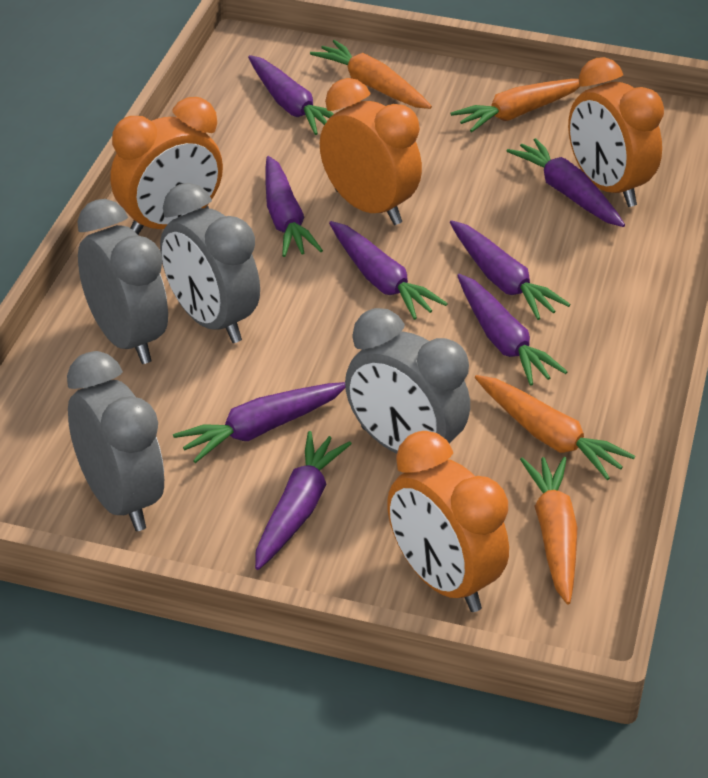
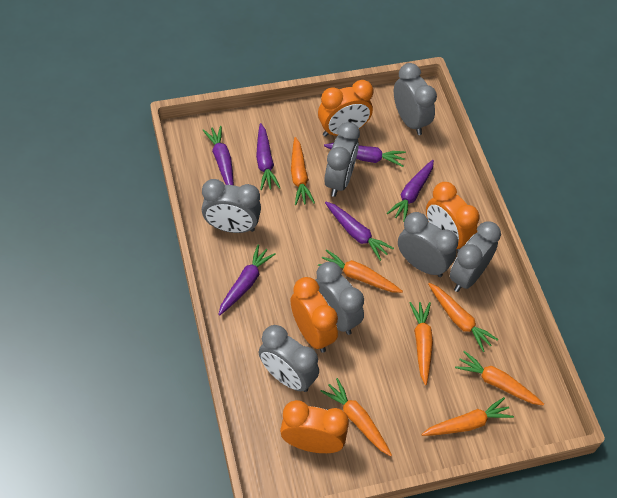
grey clock: 4 -> 7
orange carrot: 4 -> 7
purple carrot: 8 -> 6

